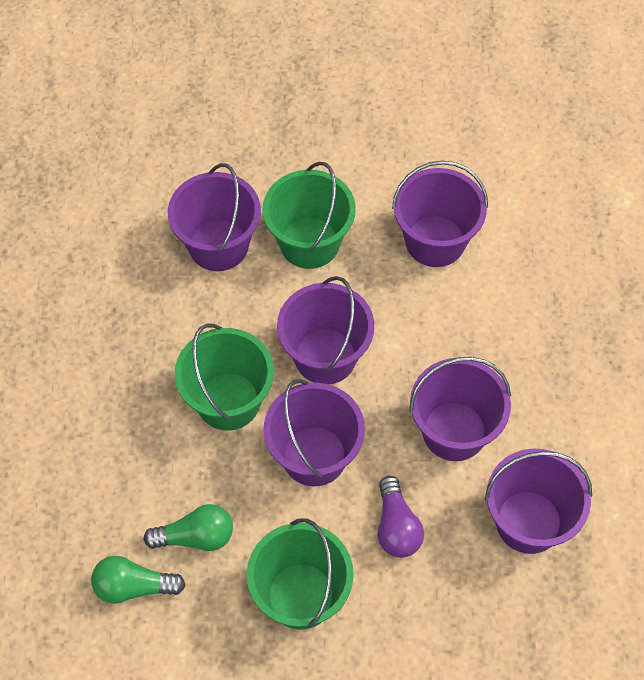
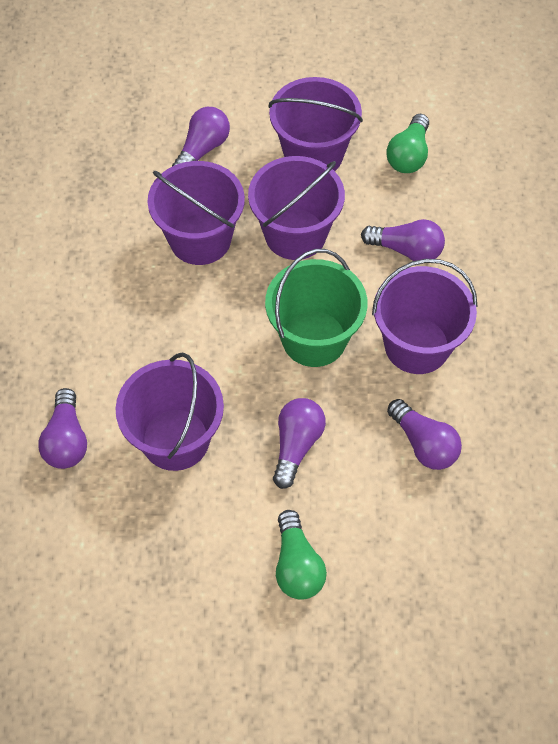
green bucket: 3 -> 1
purple bucket: 6 -> 5
purple light bulb: 1 -> 5

